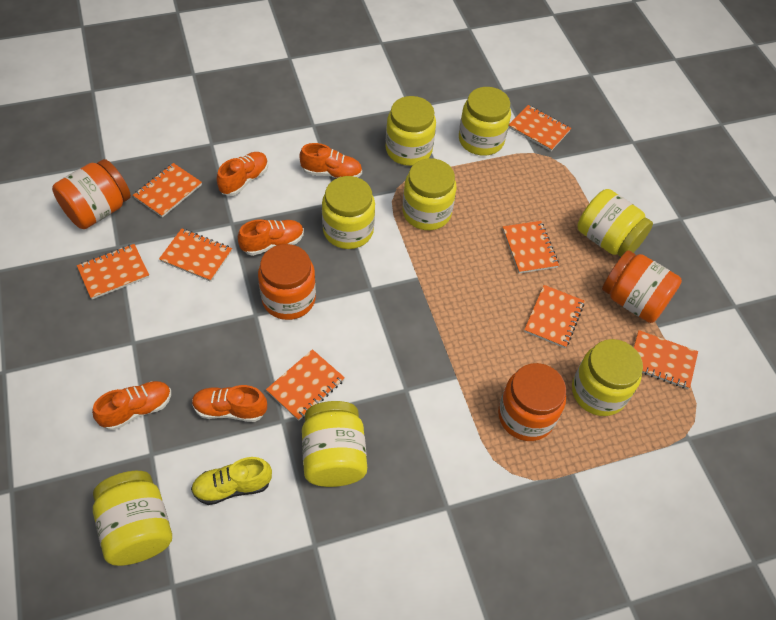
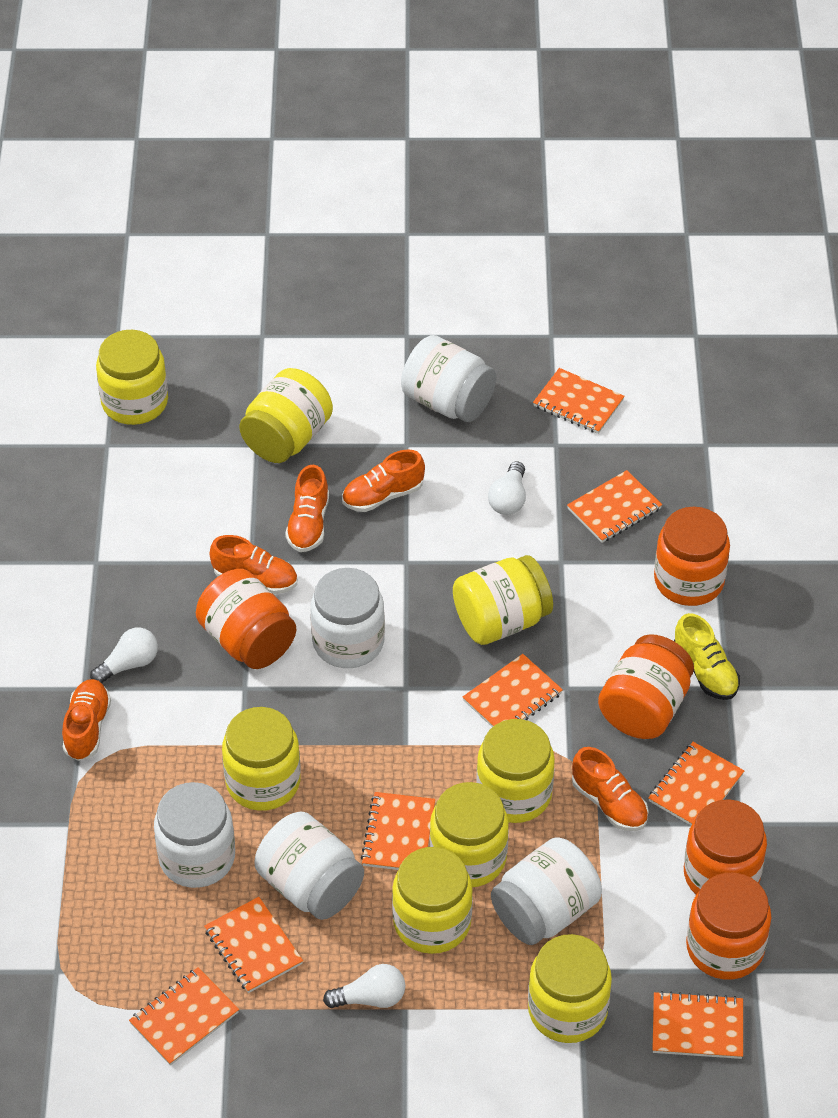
orange jar: 4 -> 5
white jar: 0 -> 5
white light bulb: 0 -> 3

